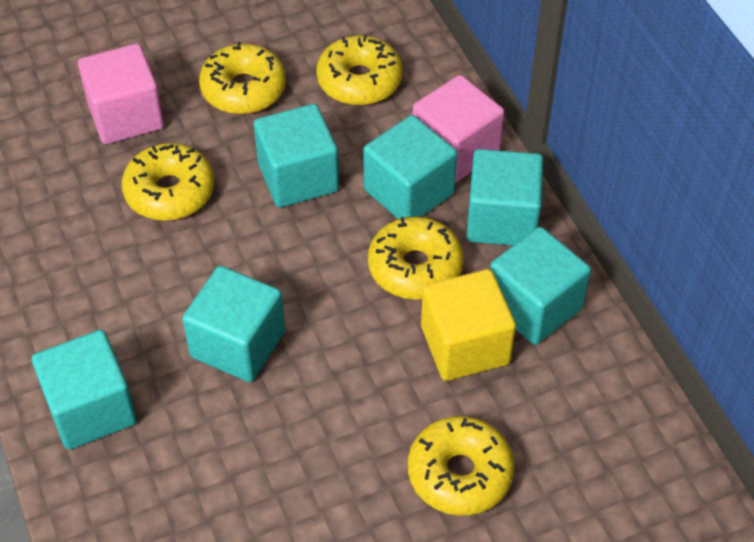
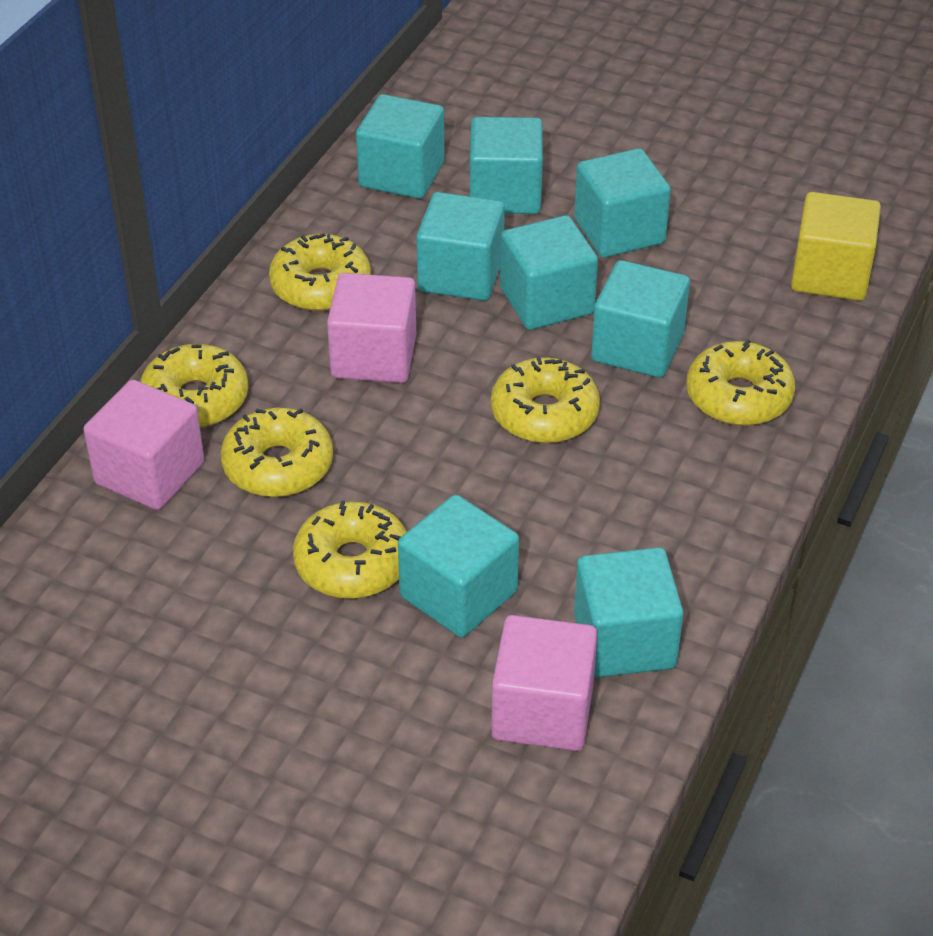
pink cube: 2 -> 3
turquoise cube: 6 -> 8
yellow donut: 5 -> 6

